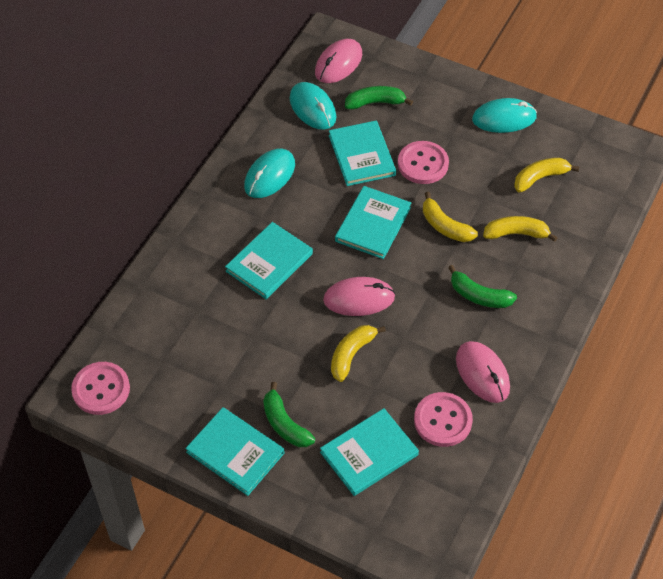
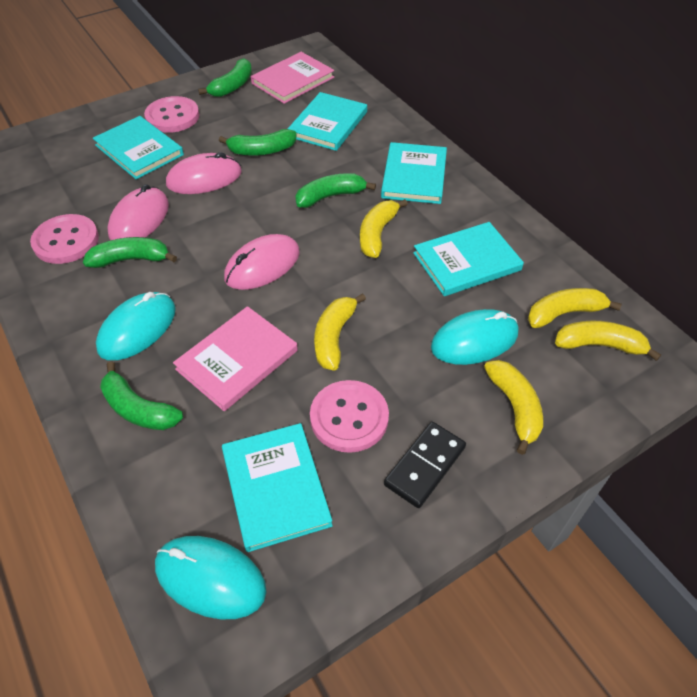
black domino: 0 -> 1
green banana: 3 -> 5
pink book: 0 -> 2
yellow banana: 4 -> 5

